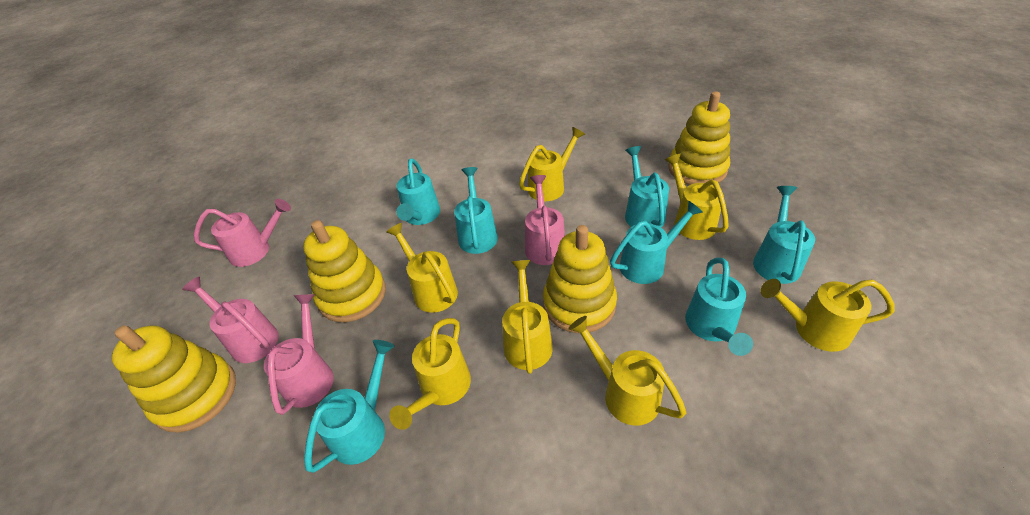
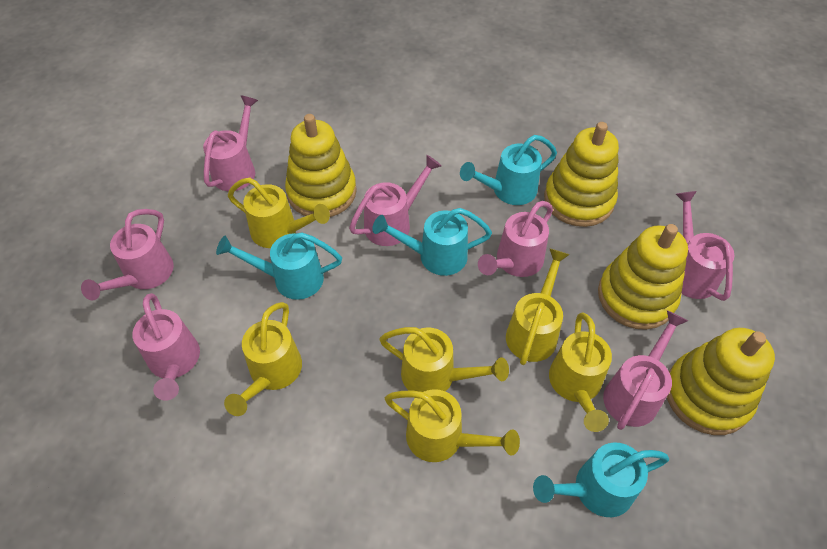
pink watering can: 4 -> 7
turquoise watering can: 7 -> 4
yellow watering can: 7 -> 6

